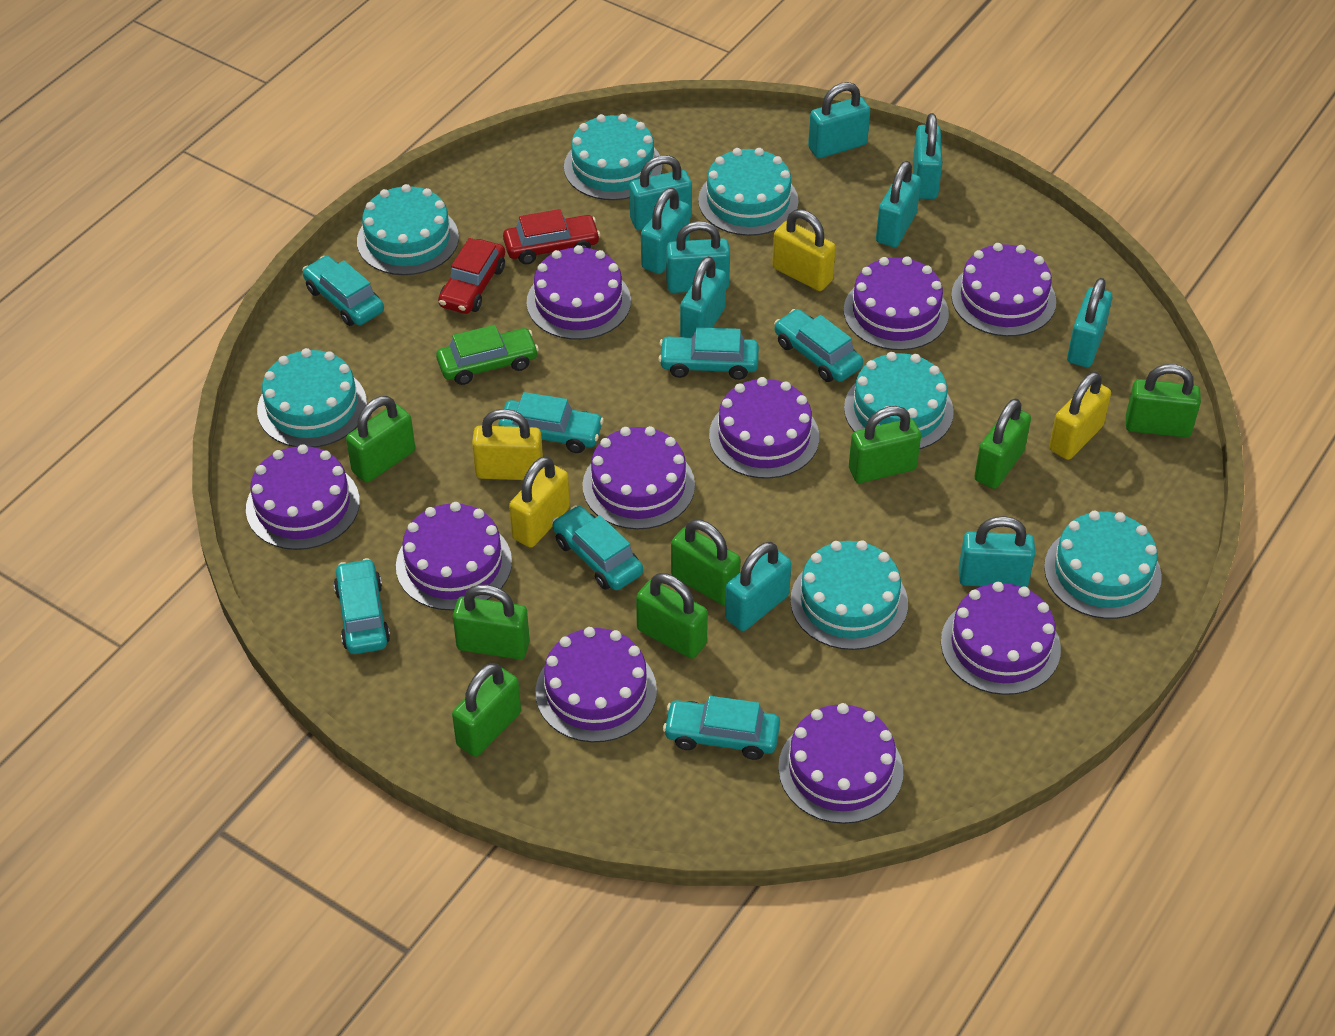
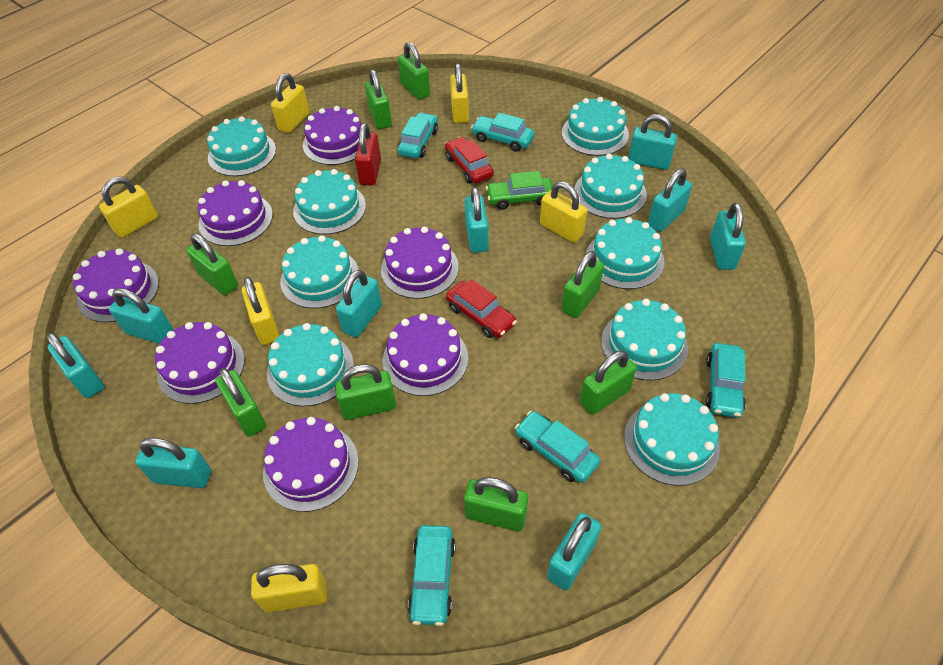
purple cake: 10 -> 7
red padlock: 0 -> 1
turquoise cake: 7 -> 9
turquoise car: 7 -> 5
turquoise padlock: 10 -> 9
yellow padlock: 4 -> 6

